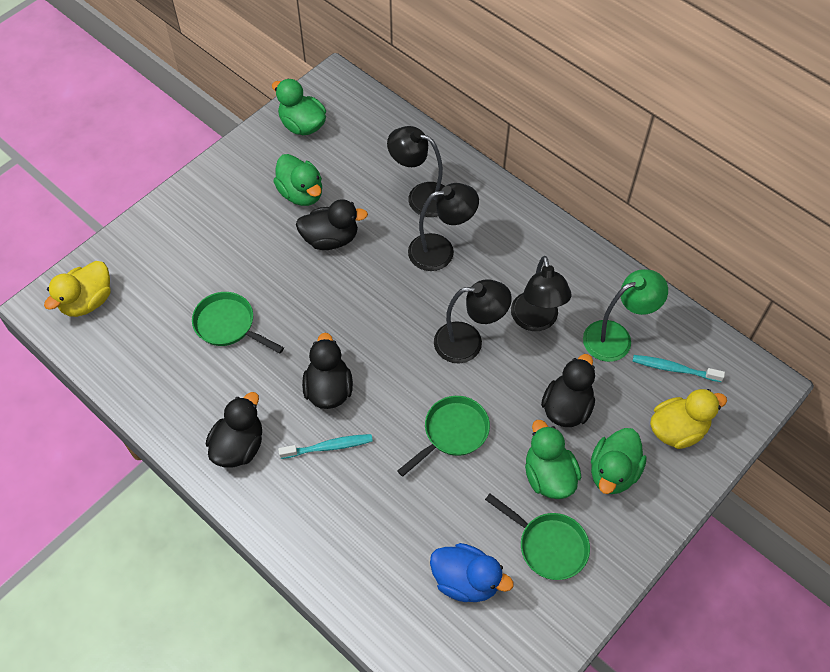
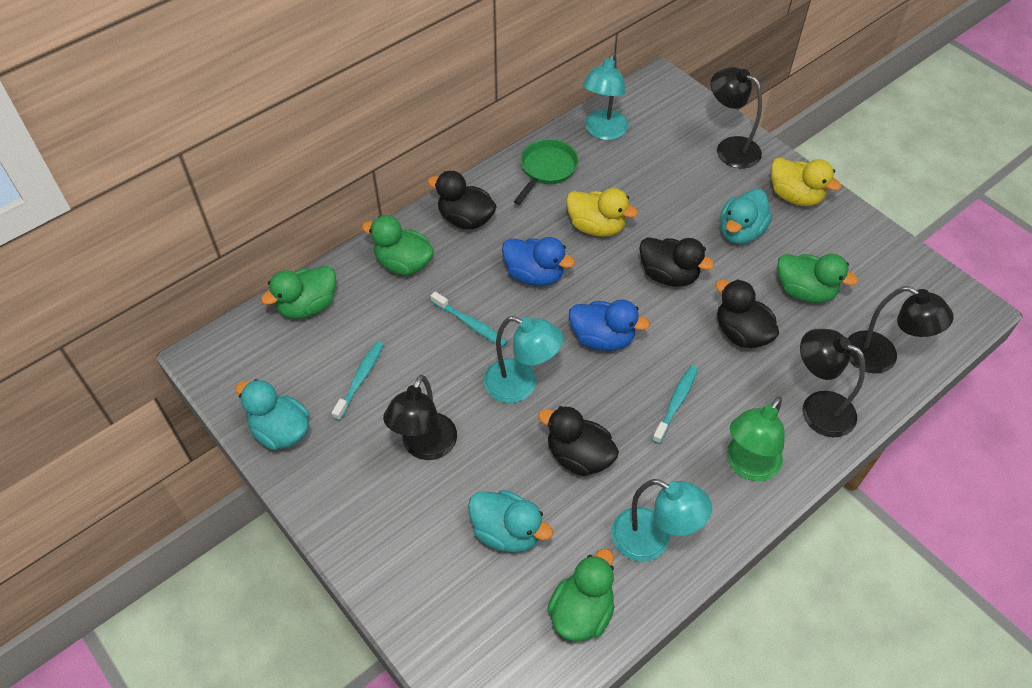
blue duck: 1 -> 2
green pan: 3 -> 1
turquoise duck: 0 -> 3
turquoise lamp: 0 -> 3
turquoise toothbrush: 2 -> 3

